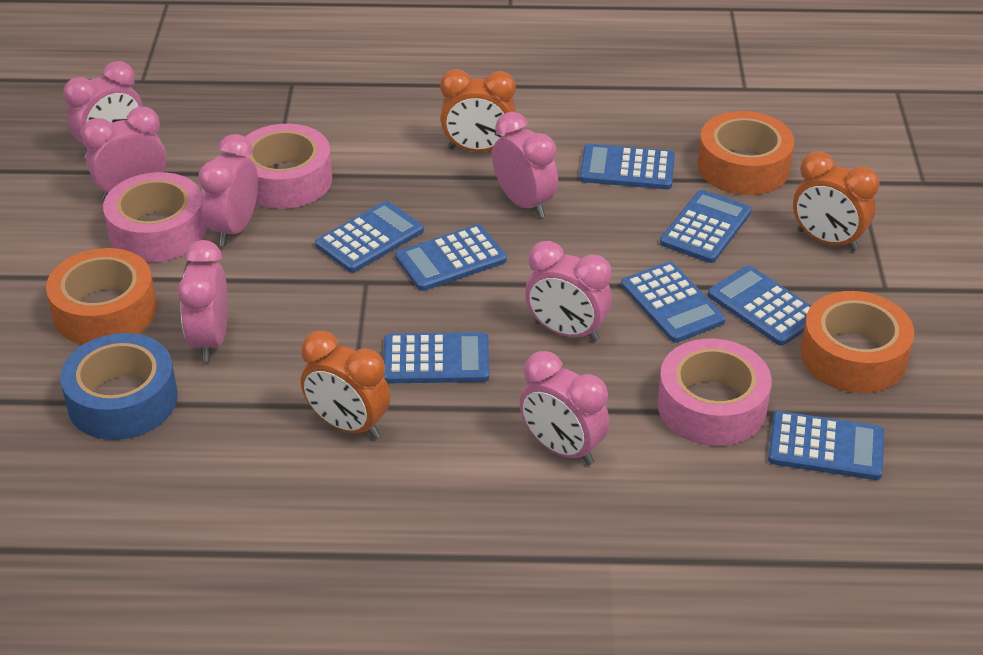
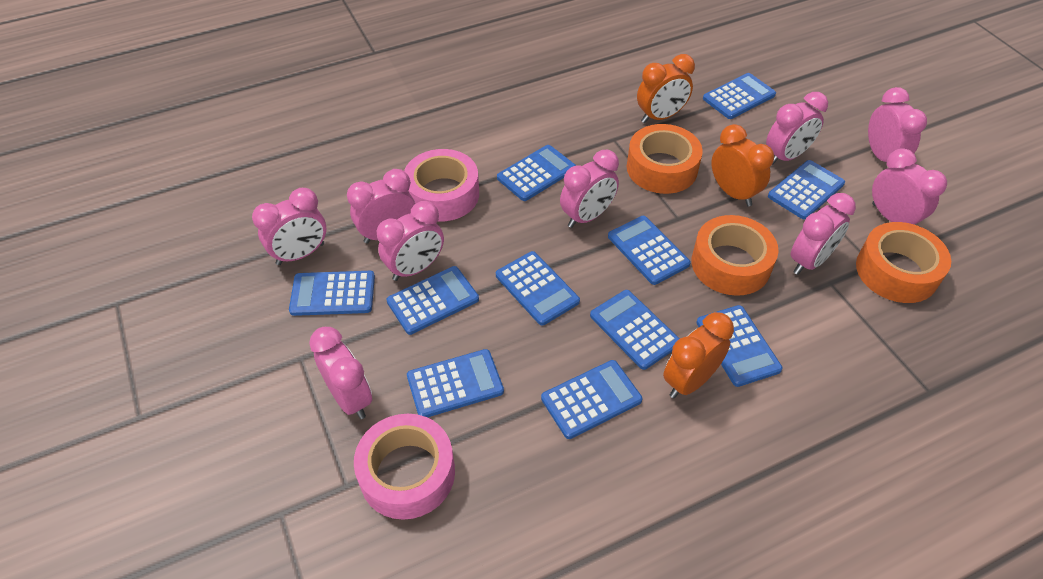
blue calculator: 8 -> 11
blue tape: 1 -> 0
pink clock: 7 -> 9
pink tape: 3 -> 2

